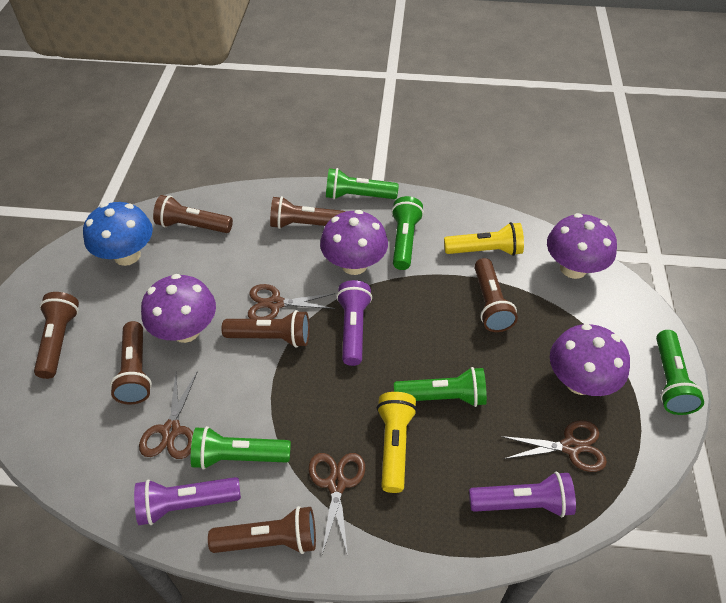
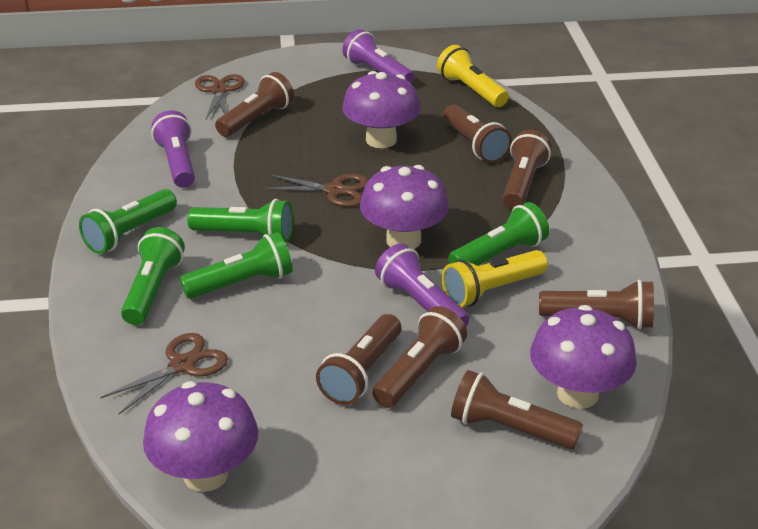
blue mushroom: 1 -> 0
brown scissors: 4 -> 3

